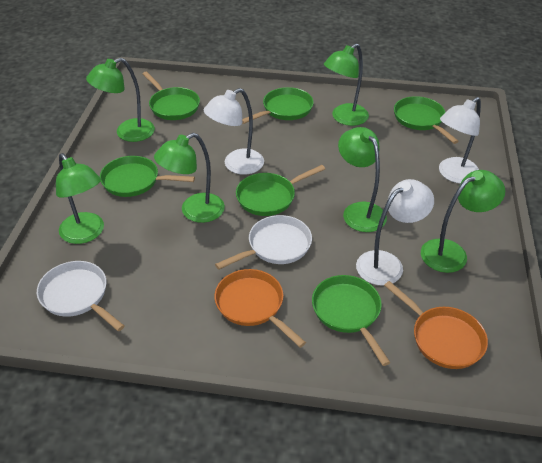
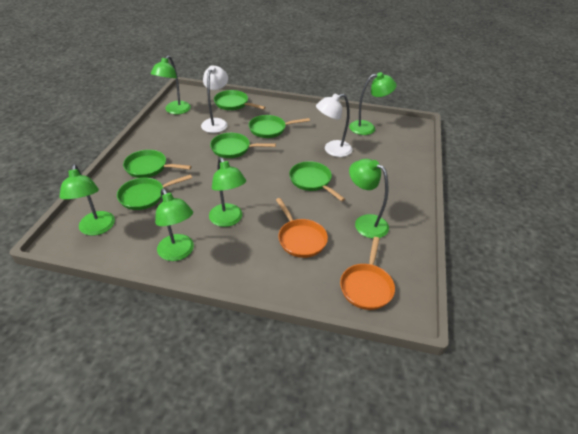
white lamp: 3 -> 2
white pan: 2 -> 0

